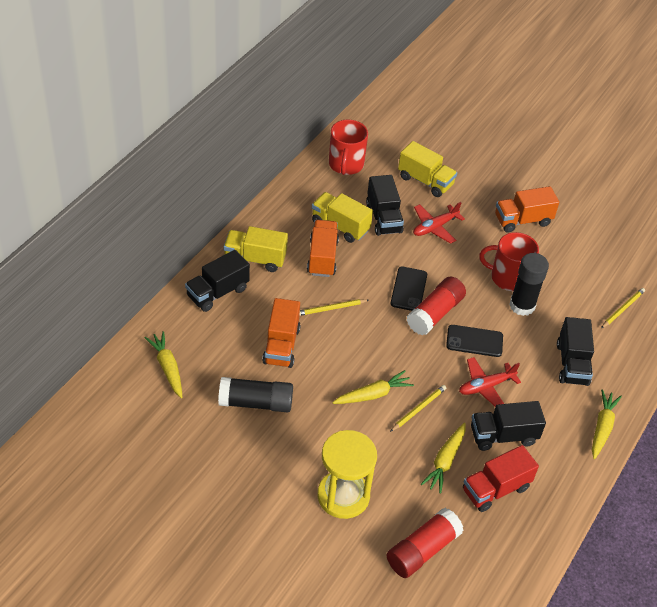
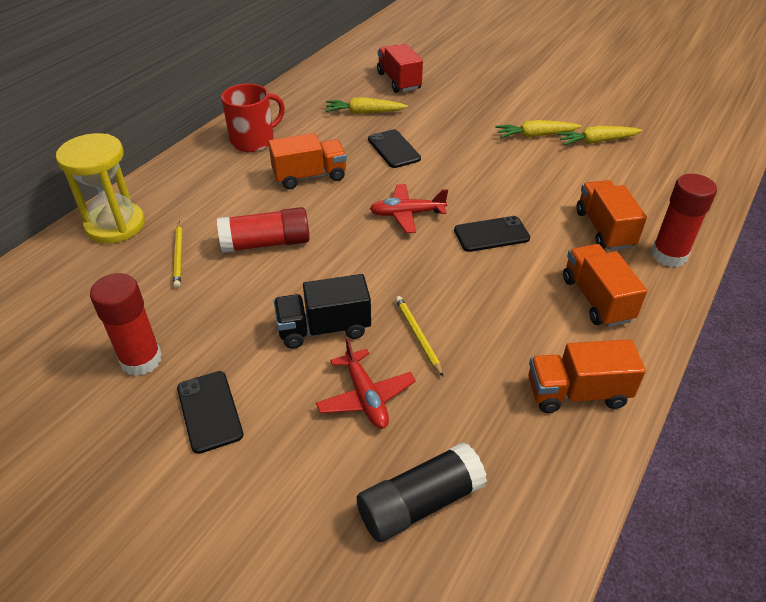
black glue stick: 2 -> 1
black phone: 2 -> 3
black truck: 4 -> 1
orange truck: 3 -> 4
red glue stick: 2 -> 3
red mug: 2 -> 1
yellow carrot: 4 -> 3
yellow pencil: 3 -> 2
yellow truck: 3 -> 0

